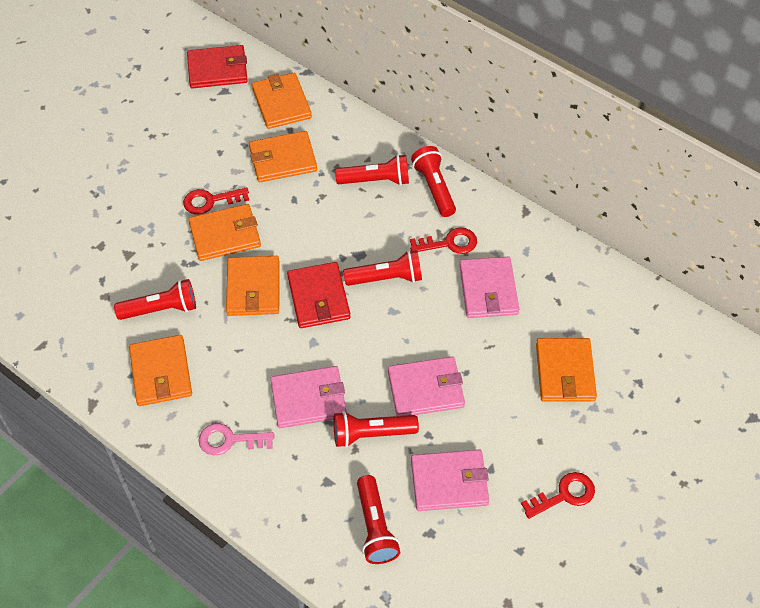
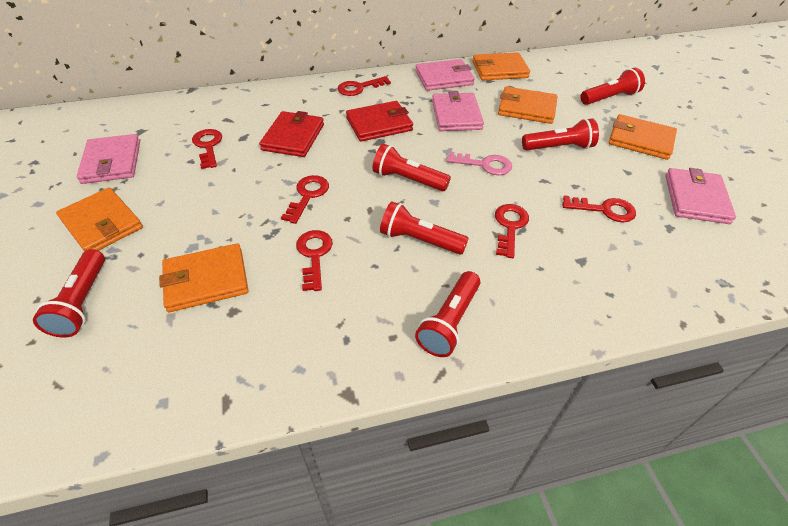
orange wallet: 6 -> 5
red key: 3 -> 6

